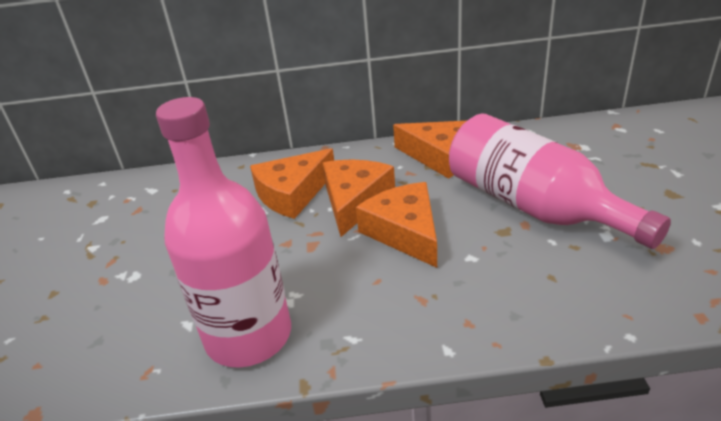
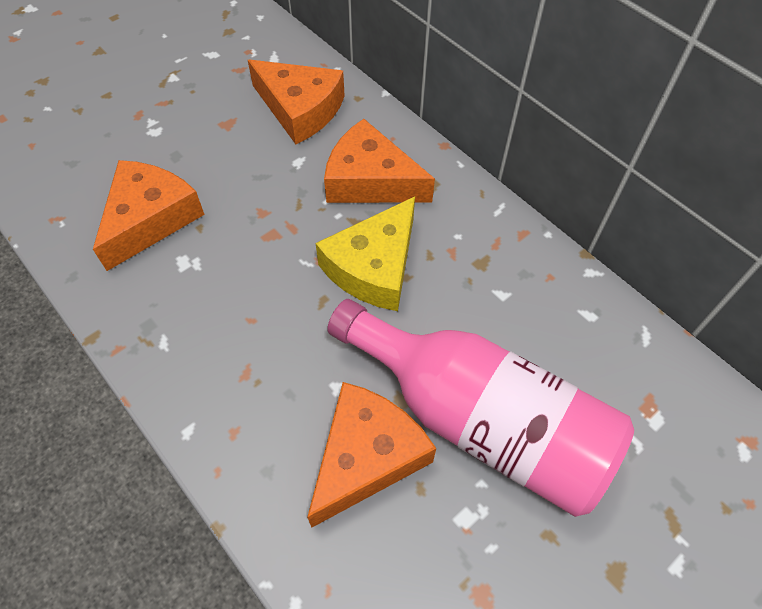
pink bottle: 2 -> 1
yellow cheese: 0 -> 1

